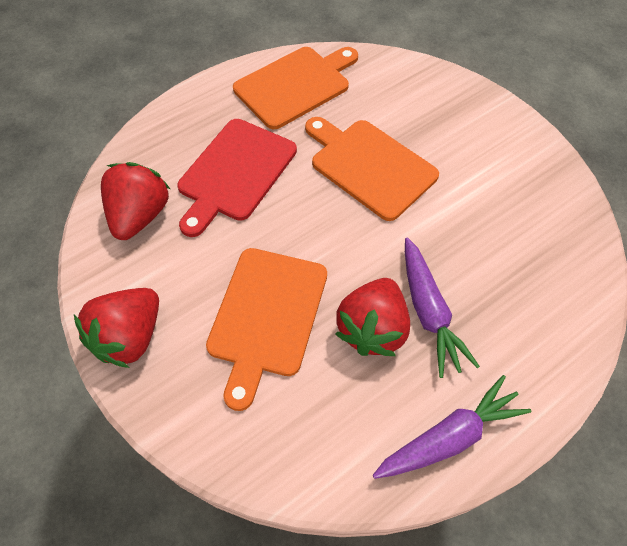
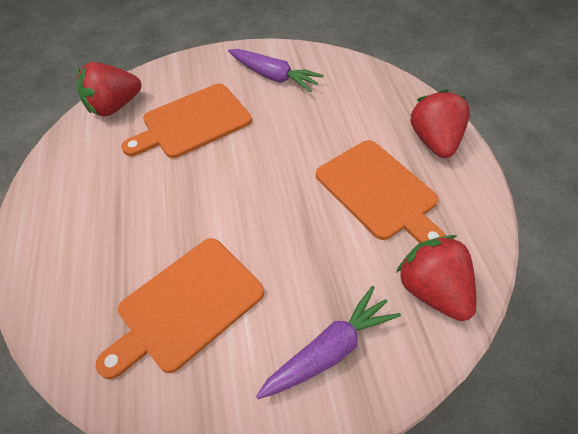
red cutting board: 1 -> 0

